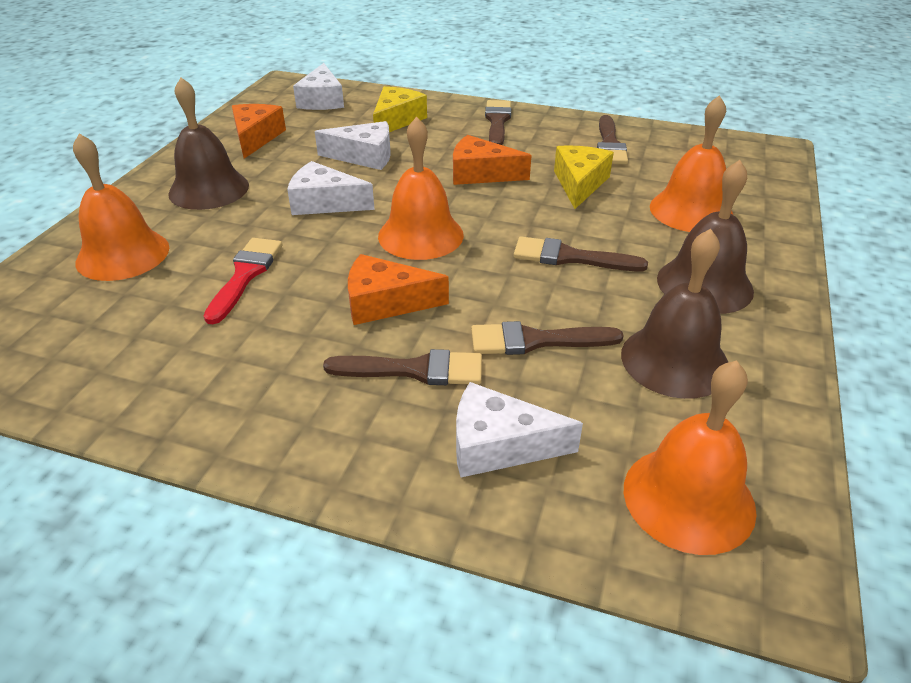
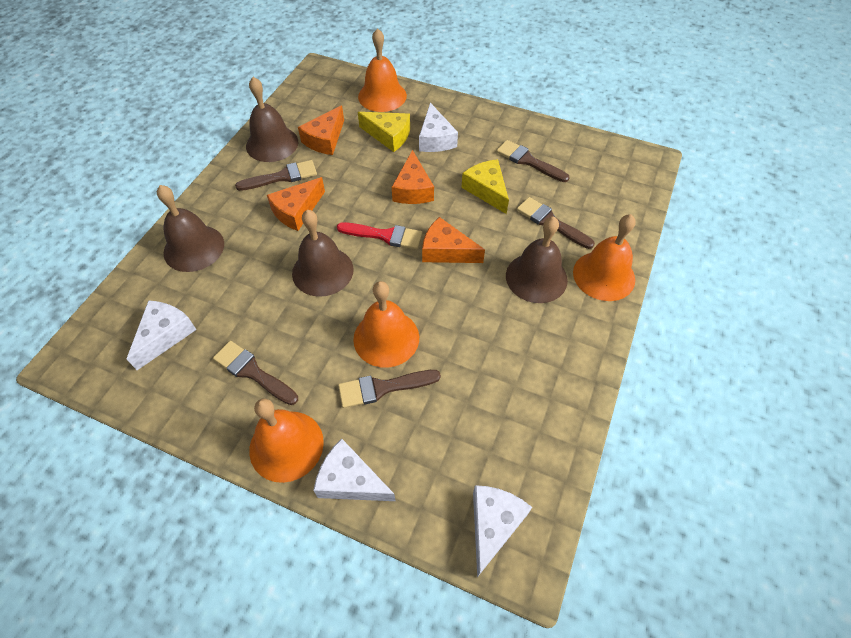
brown bell: 3 -> 4
orange cheese: 3 -> 4

